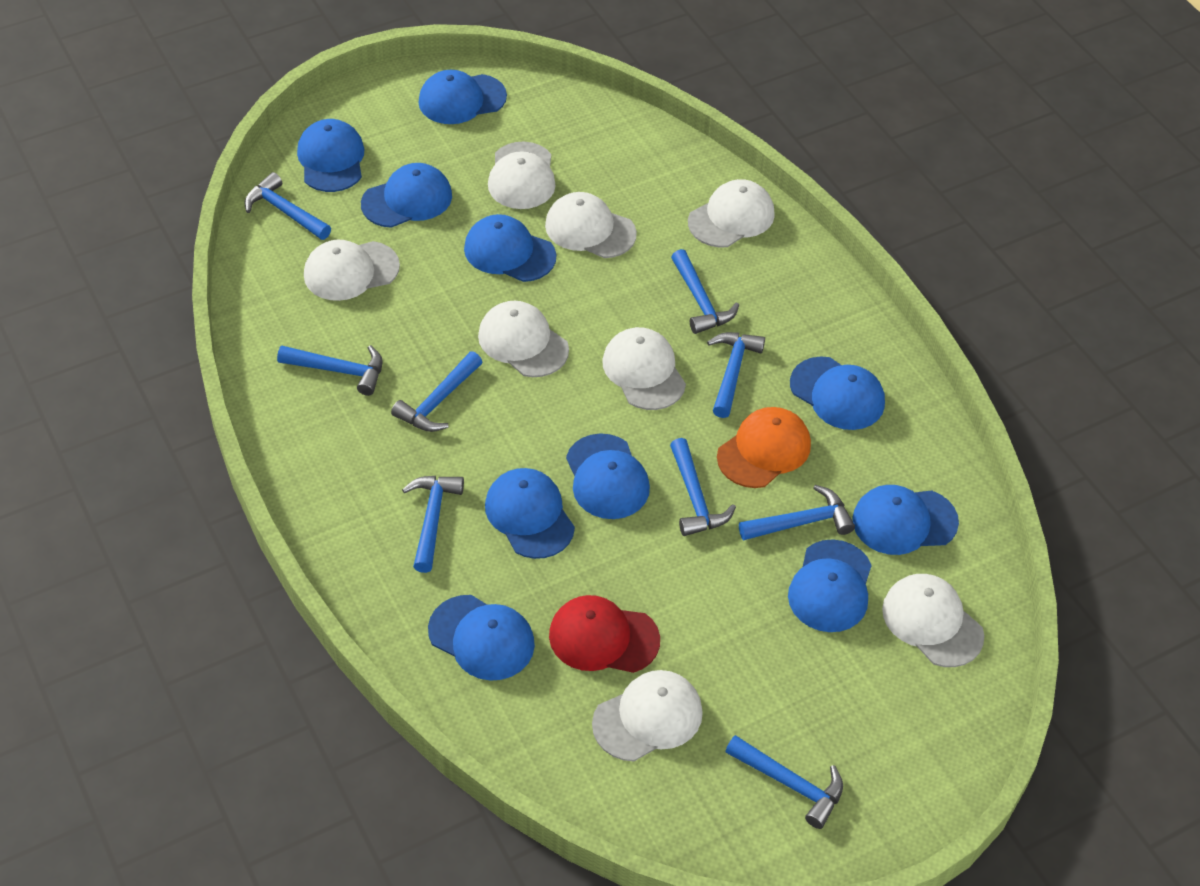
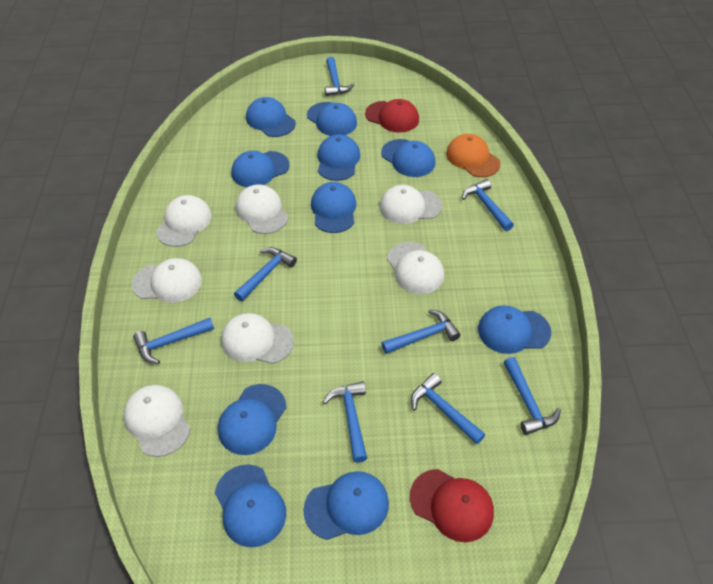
blue hammer: 9 -> 8
red cap: 1 -> 2
white cap: 8 -> 7

